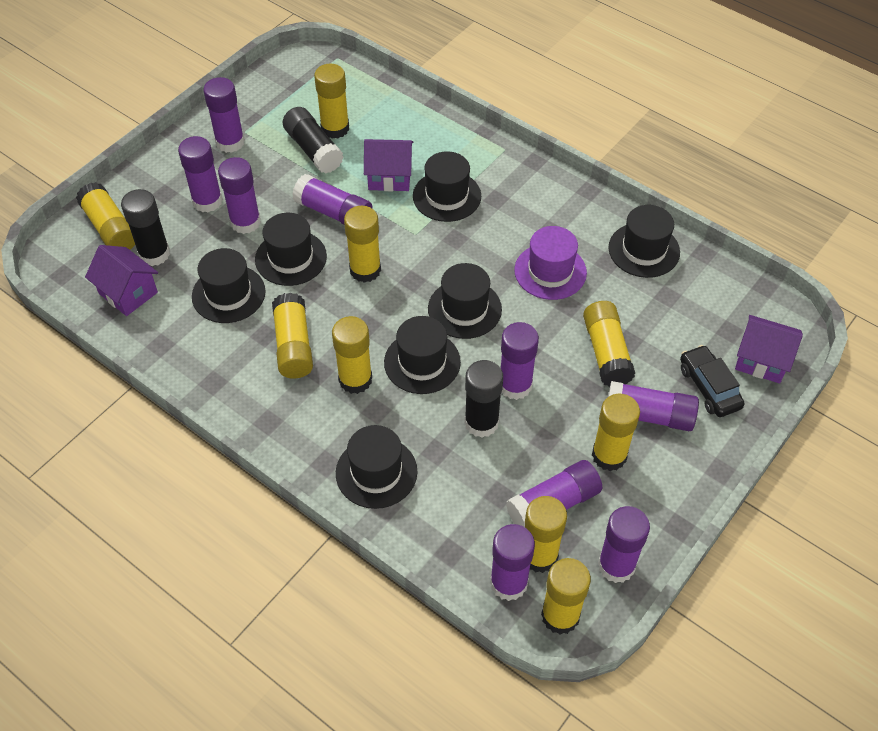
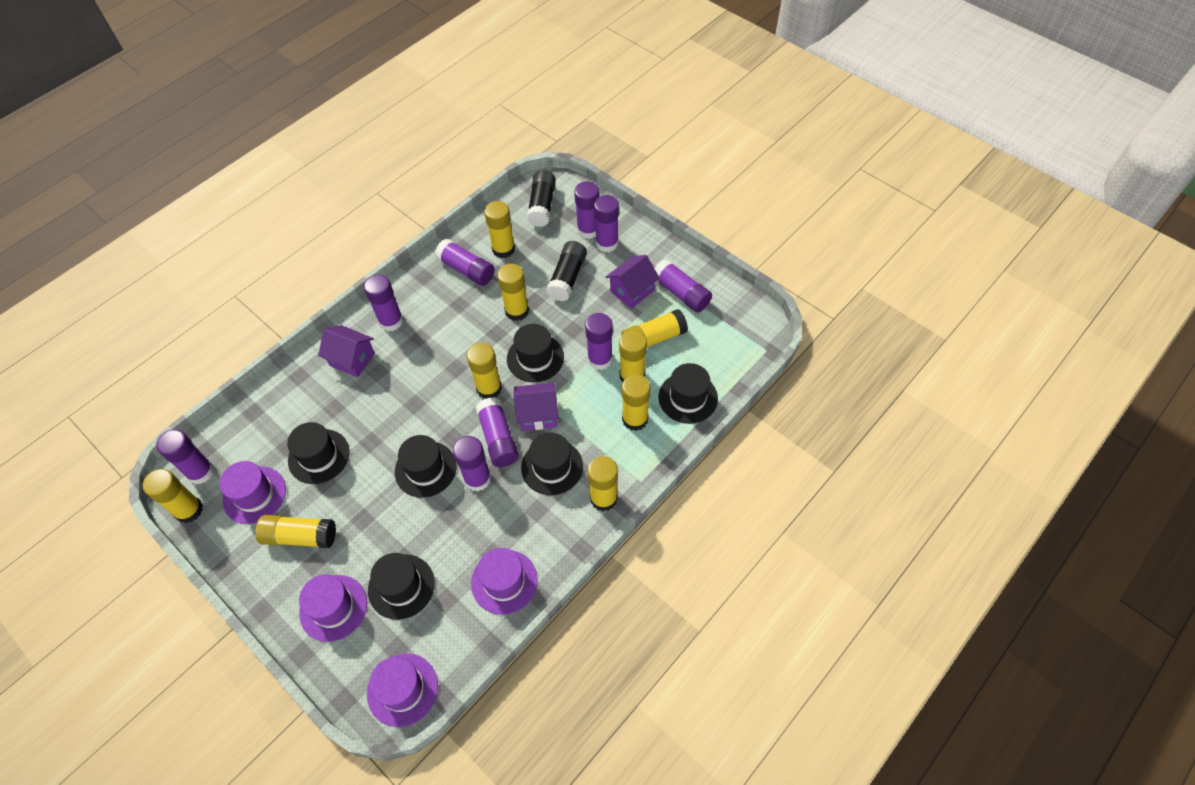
black car: 1 -> 0
black glue stick: 3 -> 2
black hat: 7 -> 6
purple hat: 1 -> 4

